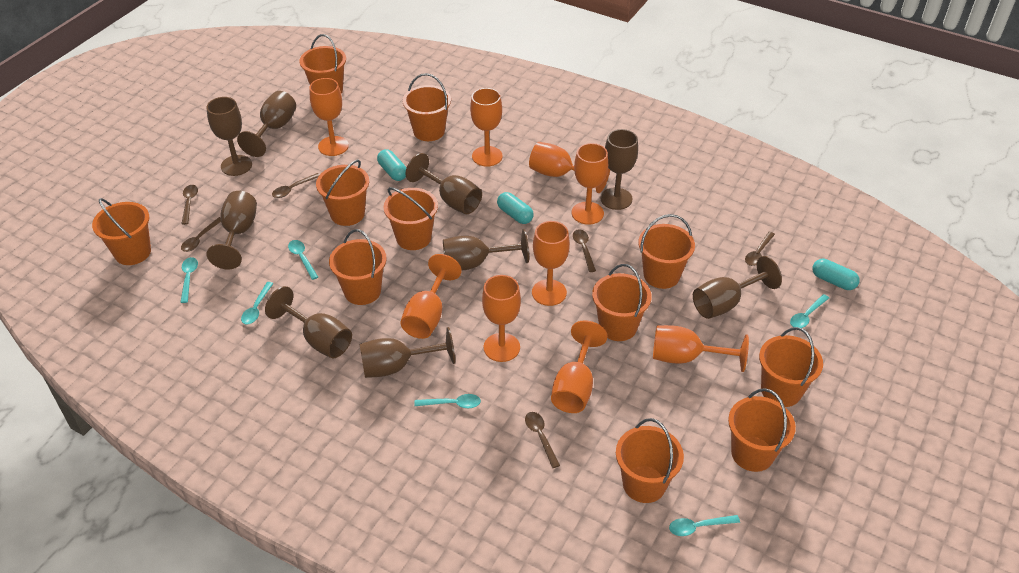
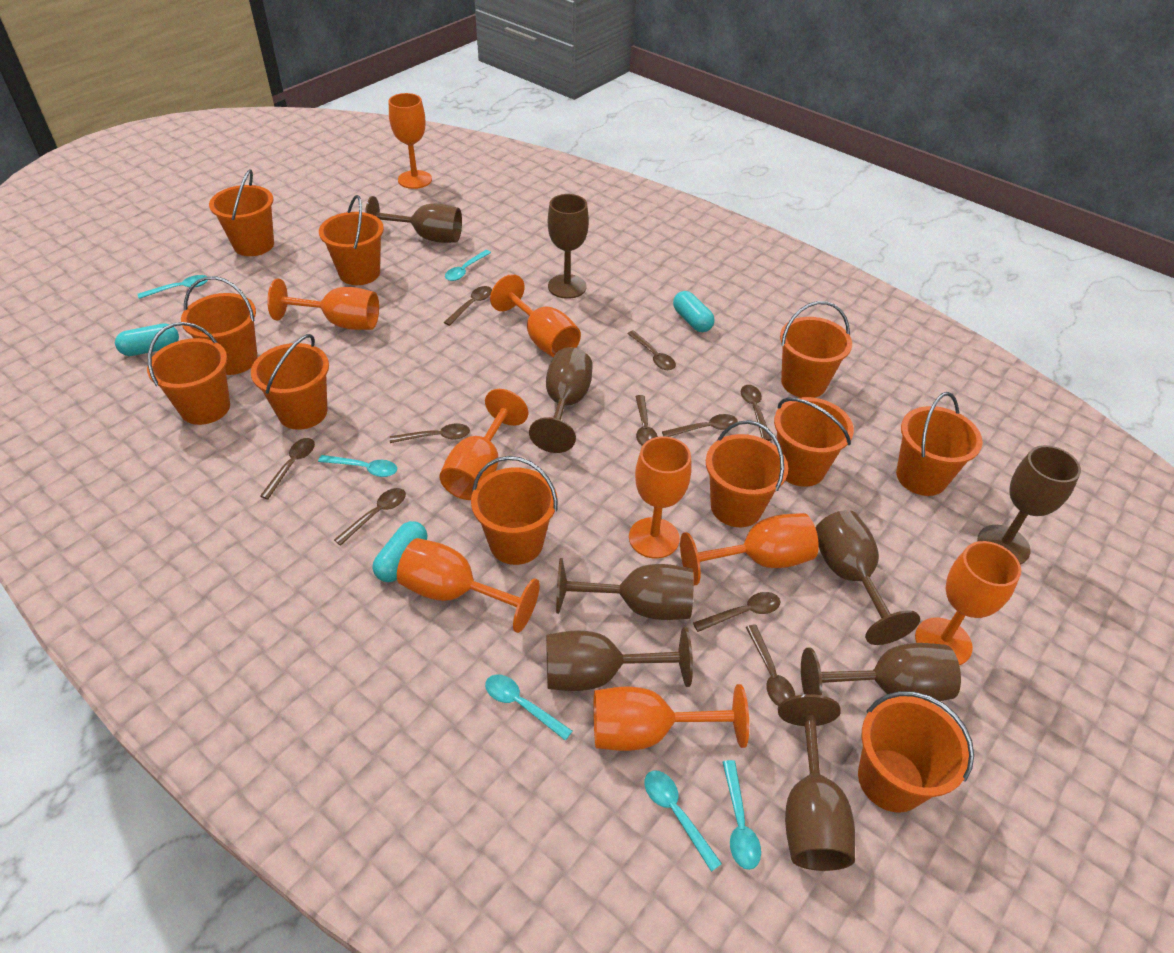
brown spoon: 6 -> 10

